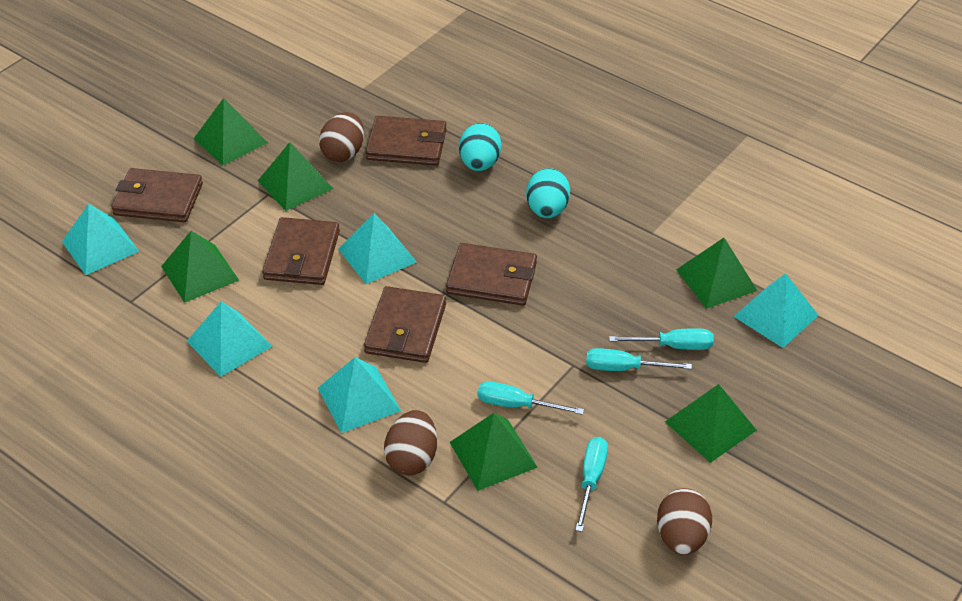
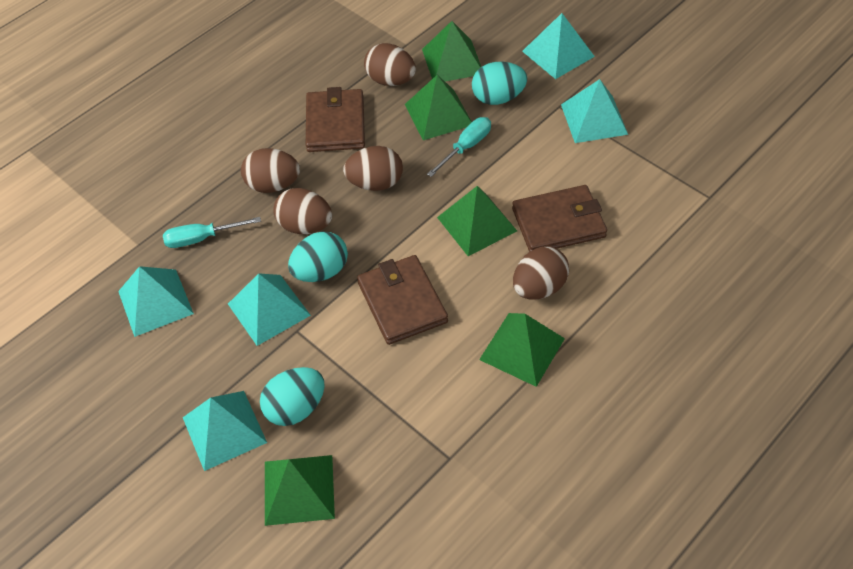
brown egg: 3 -> 5
brown wallet: 5 -> 3
green pyramid: 6 -> 5
turquoise egg: 2 -> 3
turquoise screwdriver: 4 -> 2

